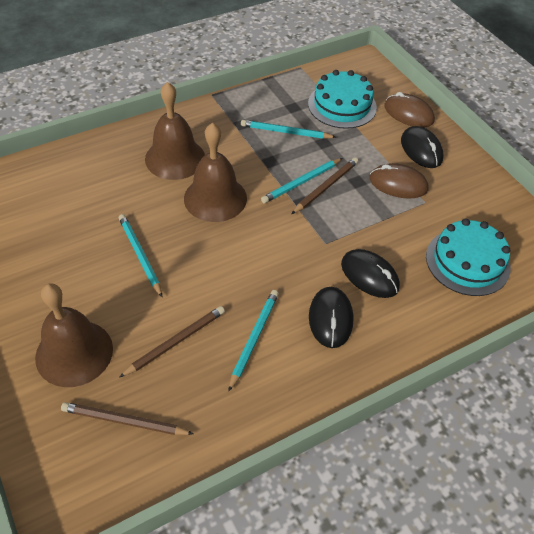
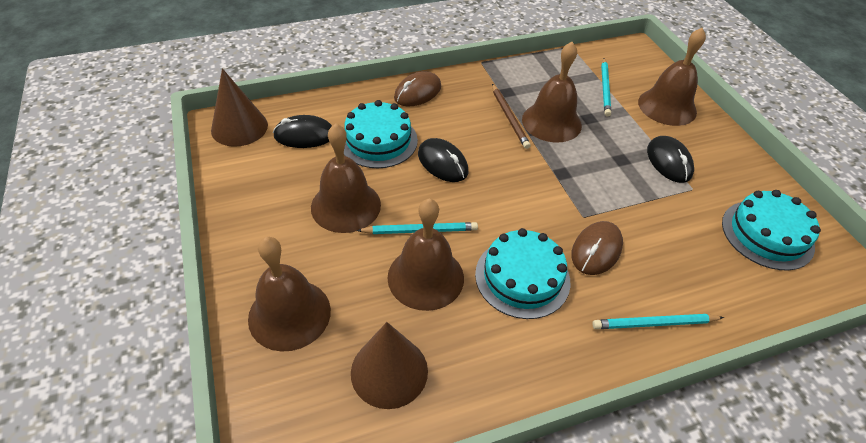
brown bell: 3 -> 5
brown cone: 0 -> 2
brown pencil: 3 -> 1
turquoise cake: 2 -> 3
turquoise pencil: 4 -> 3

